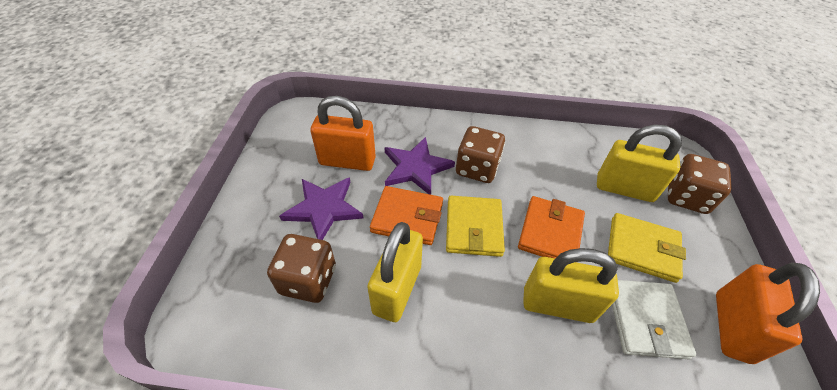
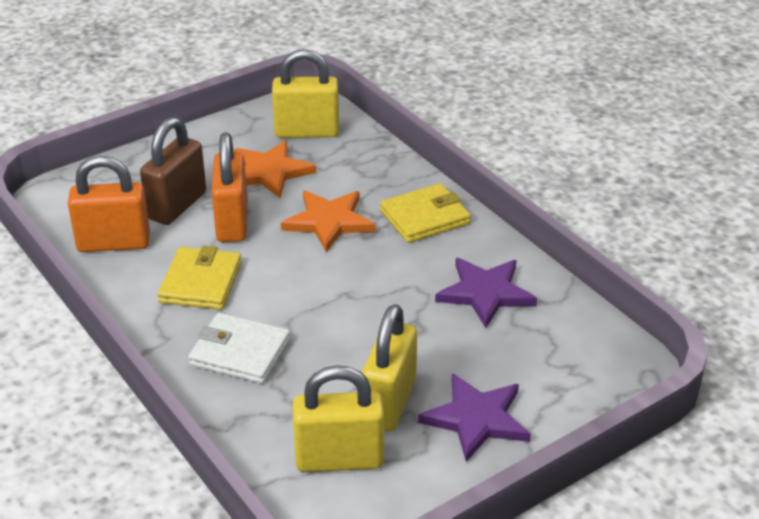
brown dice: 3 -> 0
brown padlock: 0 -> 1
orange star: 0 -> 2
orange wallet: 2 -> 0

